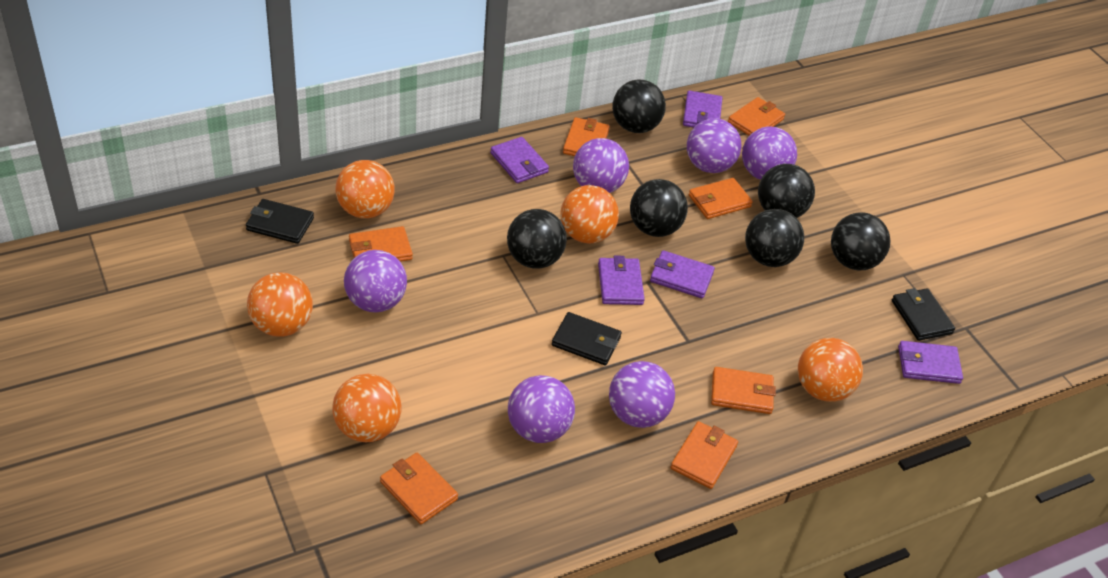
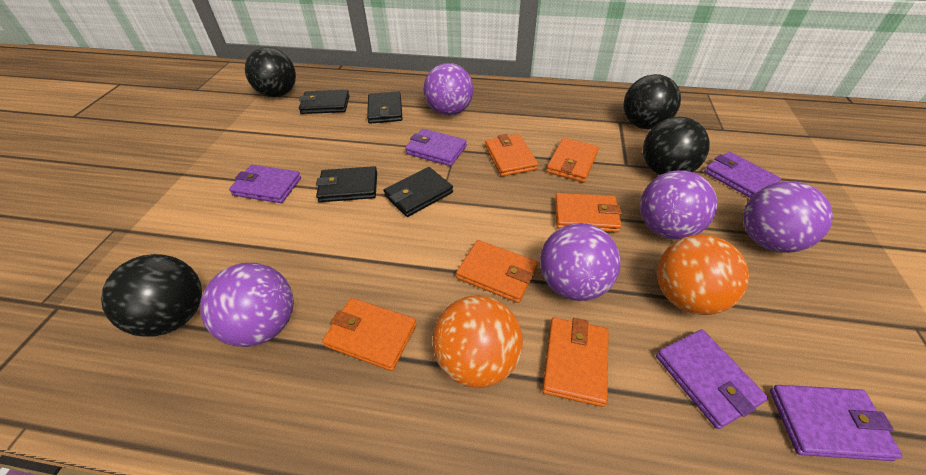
black ball: 6 -> 4
black wallet: 3 -> 4
orange ball: 5 -> 2
orange wallet: 7 -> 6
purple ball: 6 -> 5

